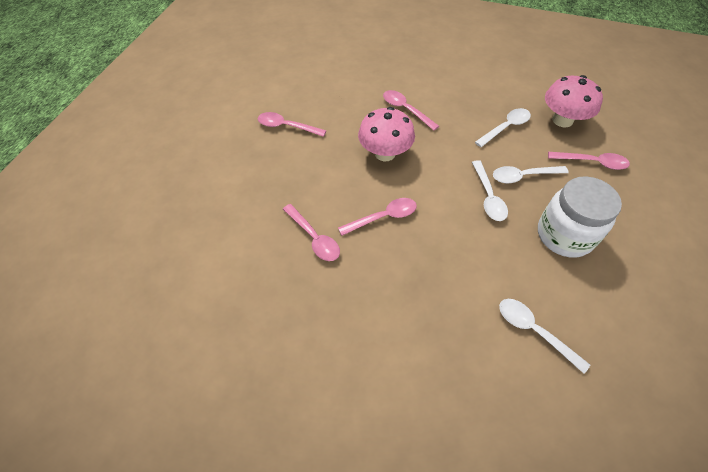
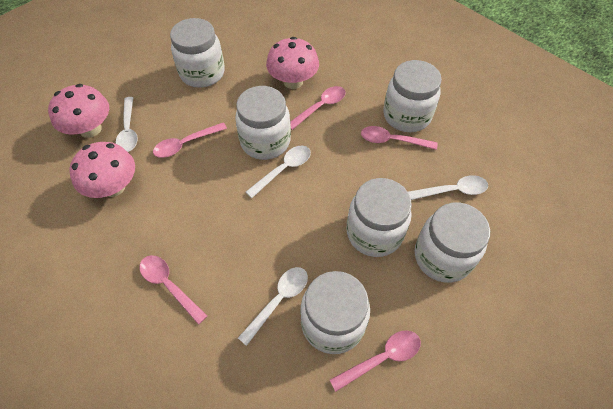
pink mushroom: 2 -> 3
white jar: 1 -> 6

